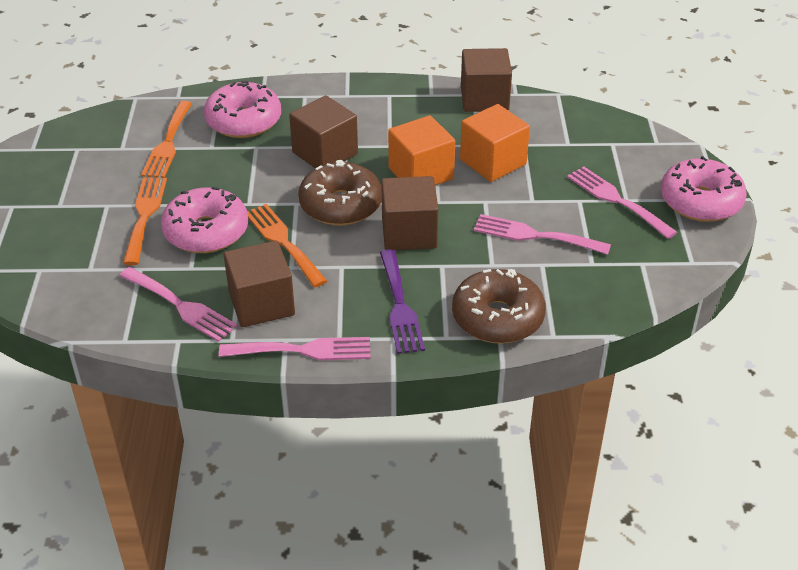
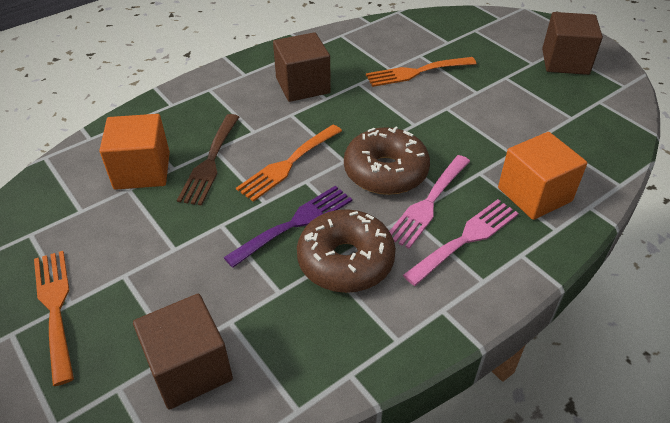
brown cube: 4 -> 3
brown fork: 0 -> 1
pink donut: 3 -> 0
pink fork: 4 -> 2

